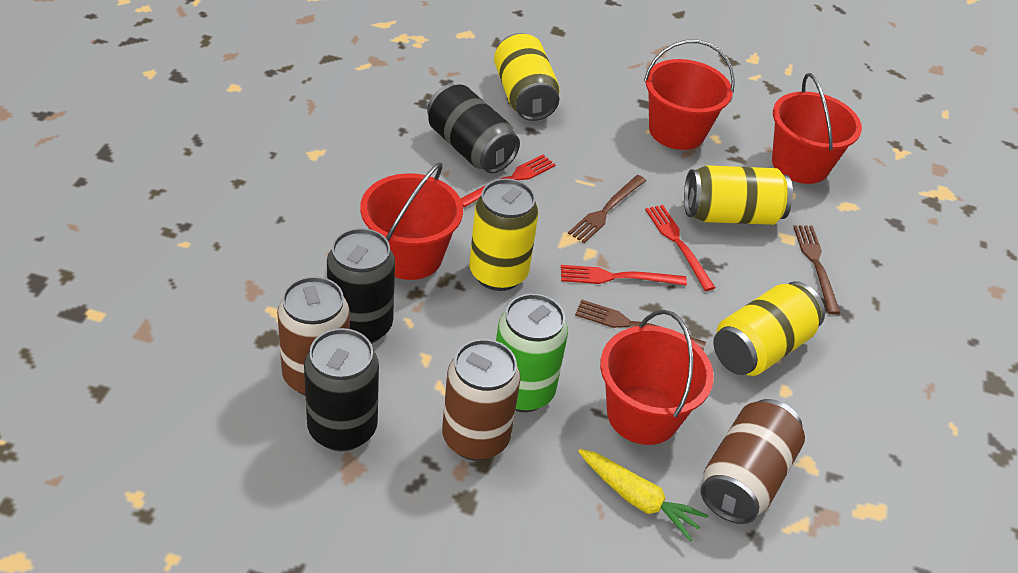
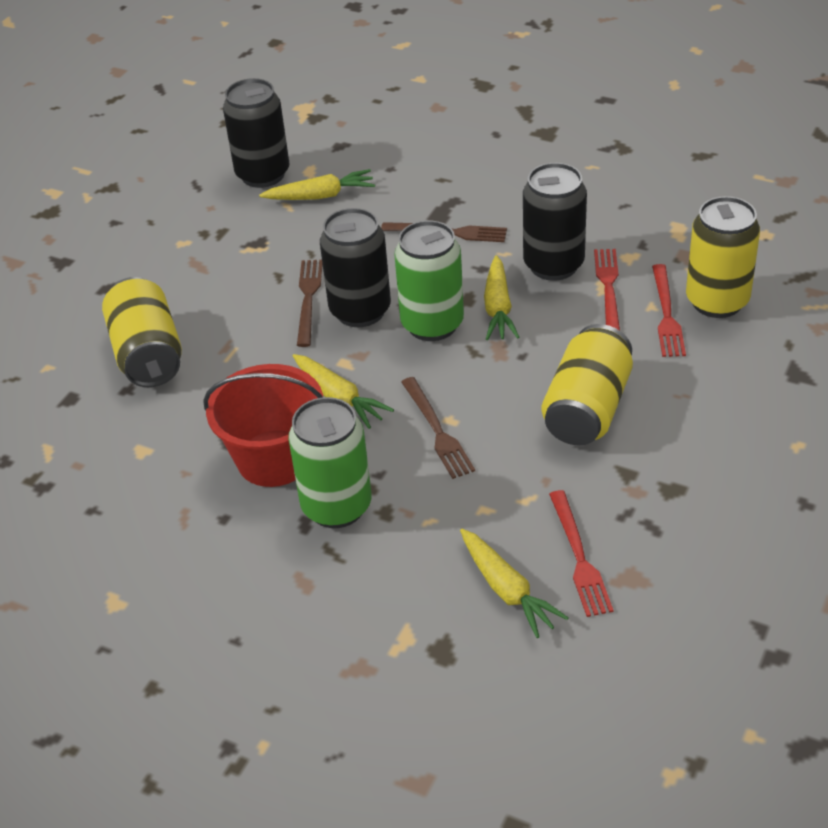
brown can: 3 -> 0
green can: 1 -> 2
red bucket: 4 -> 1
yellow can: 4 -> 3
yellow carrot: 1 -> 4

